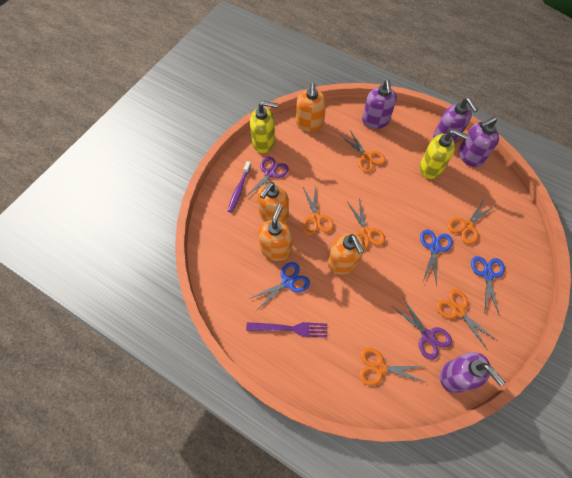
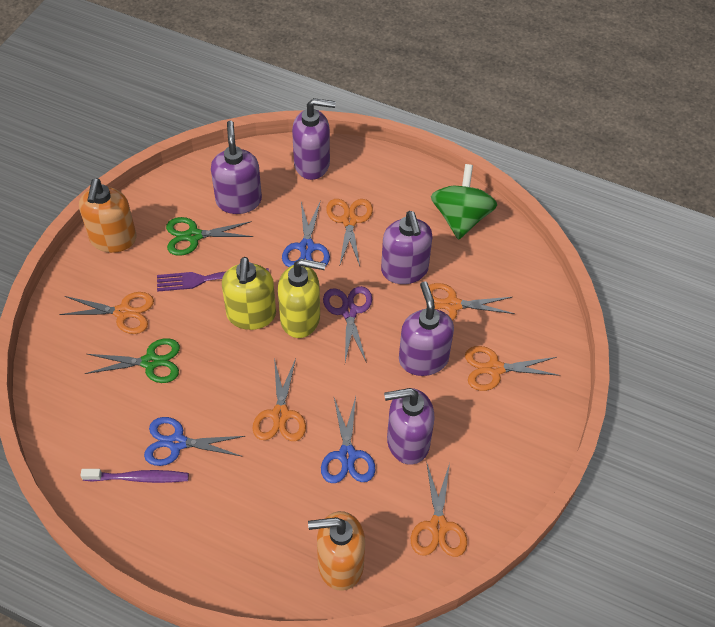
green scissors: 0 -> 2
green spinning top: 0 -> 1
orange soap dispenser: 4 -> 2
purple scissors: 2 -> 1
purple soap dispenser: 4 -> 5

